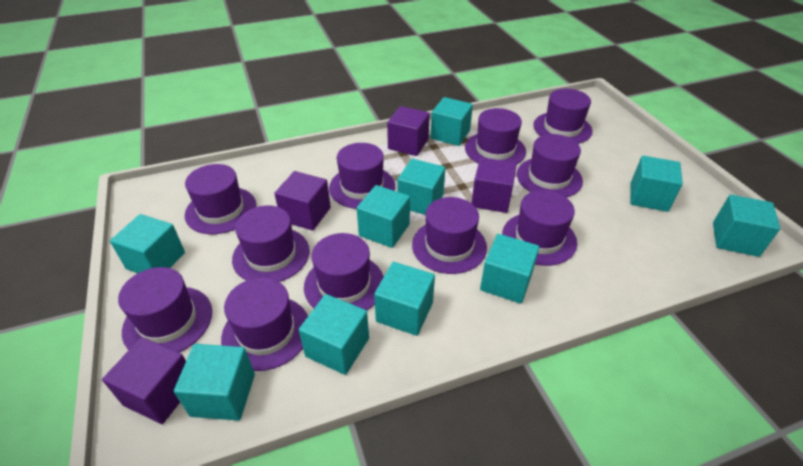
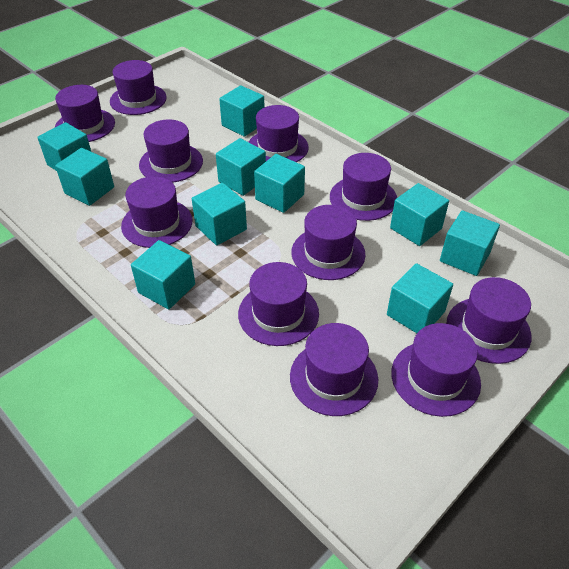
purple cube: 4 -> 0

